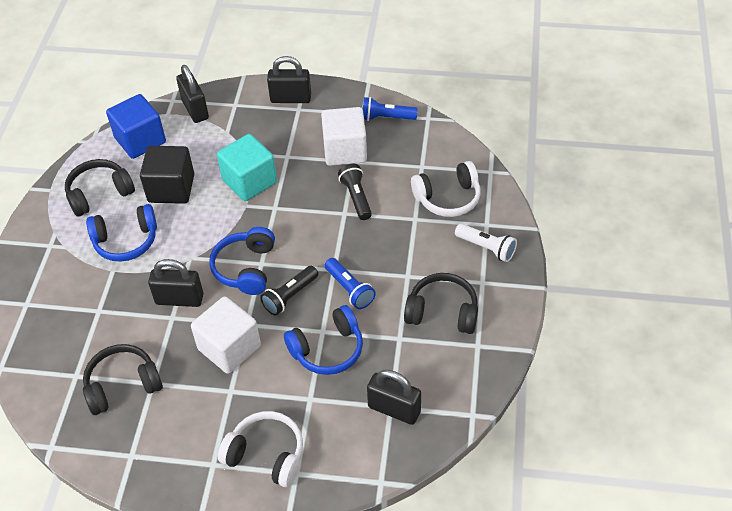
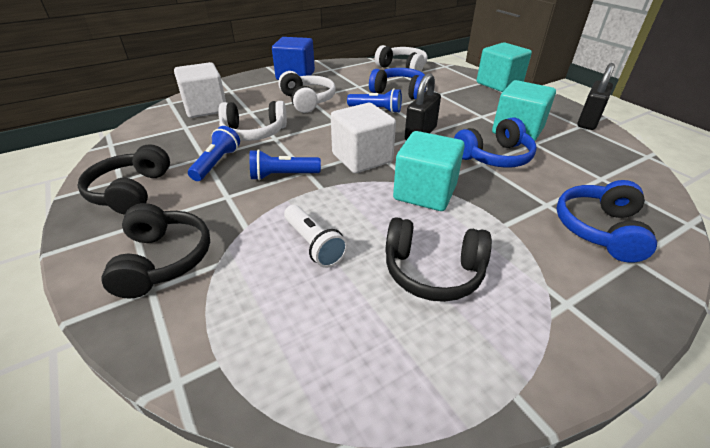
black cube: 1 -> 0
black flashlight: 2 -> 0
black padlock: 4 -> 2
blue flashlight: 2 -> 3
turquoise cube: 1 -> 3
white headphones: 2 -> 3

